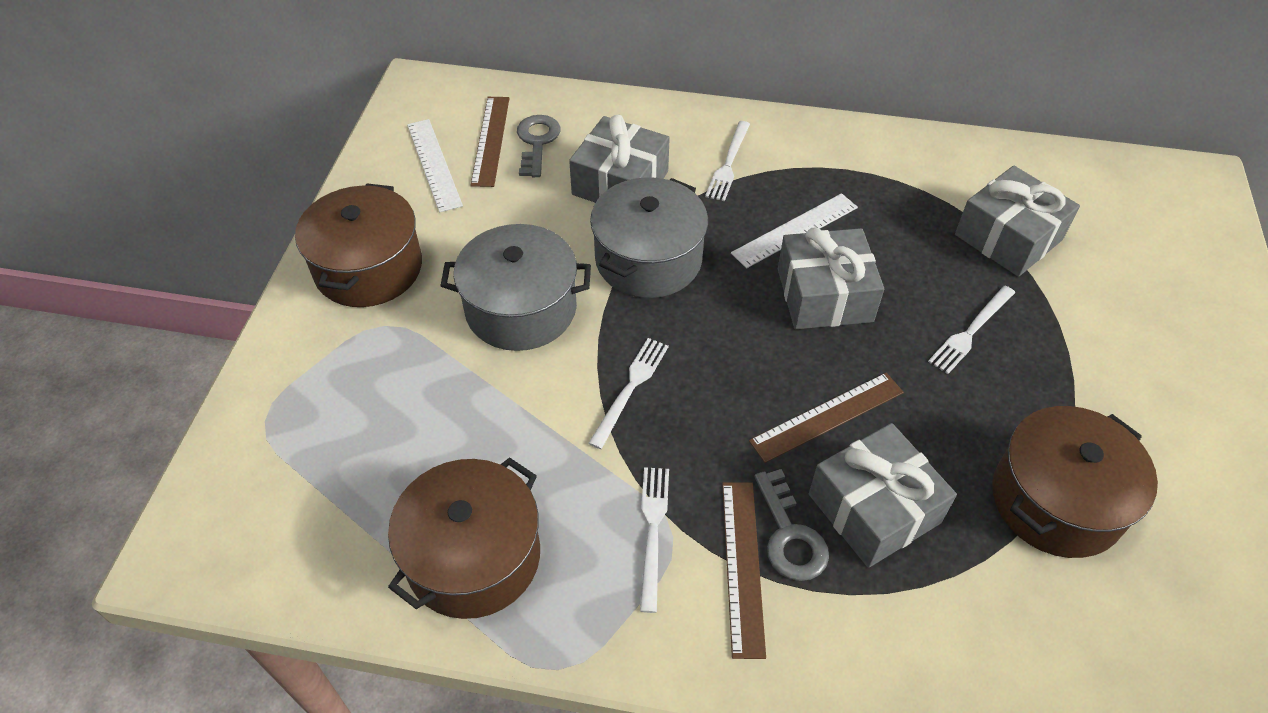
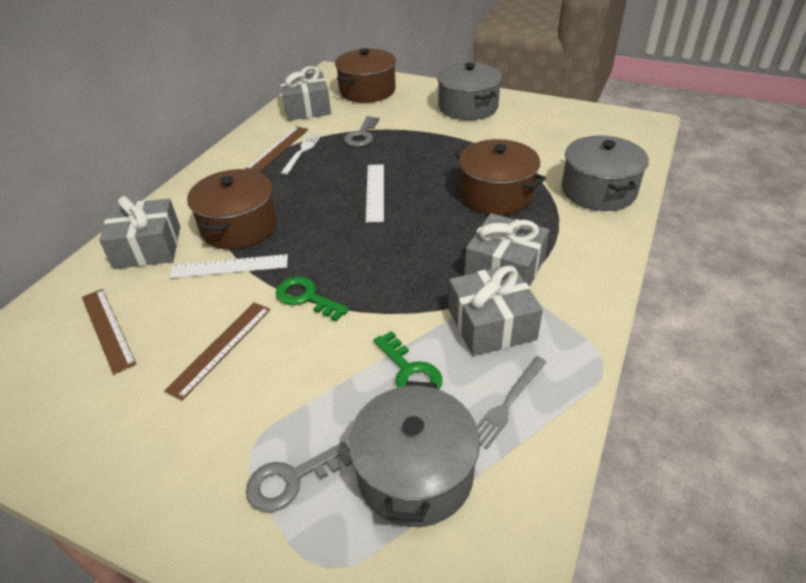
green key: 0 -> 2
grey fork: 0 -> 1
grey pot: 2 -> 3
white fork: 4 -> 1

